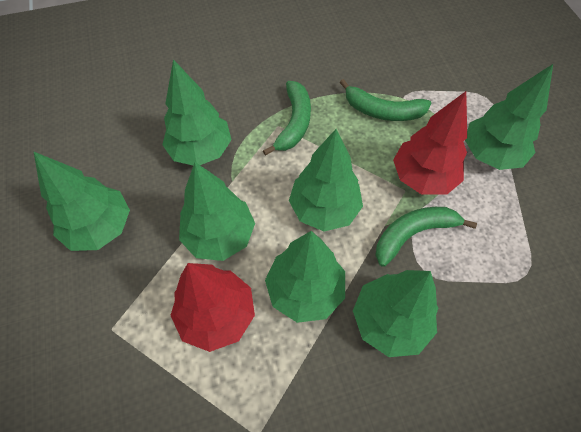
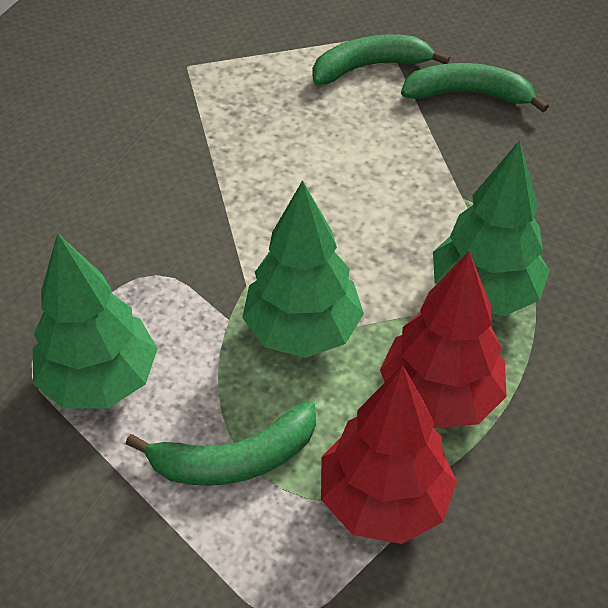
green tree: 7 -> 3

